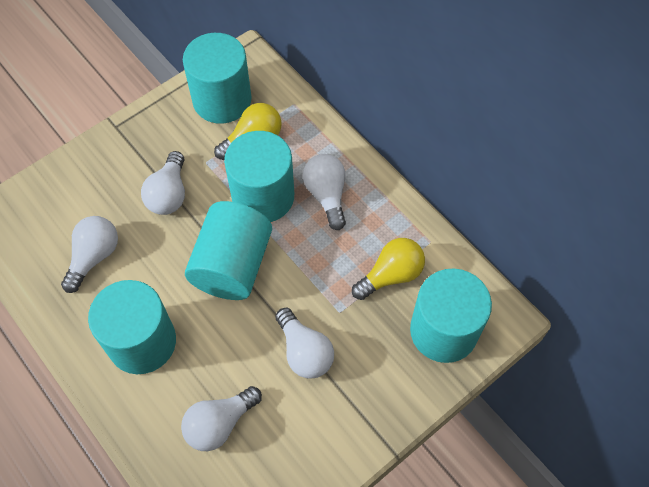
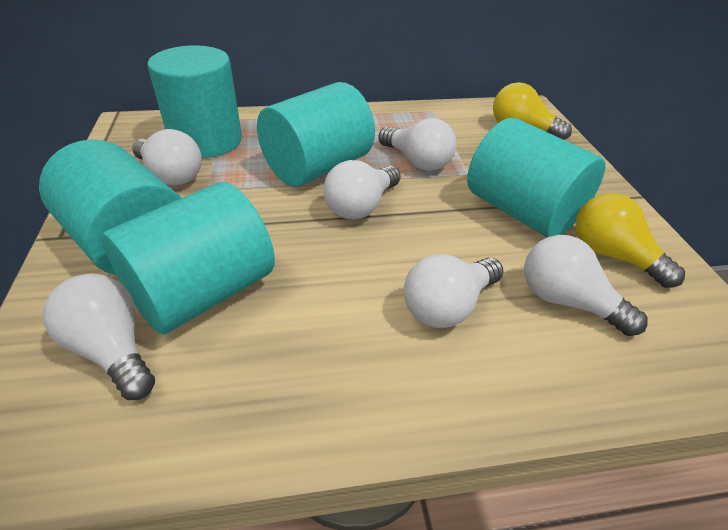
white light bulb: 5 -> 6

